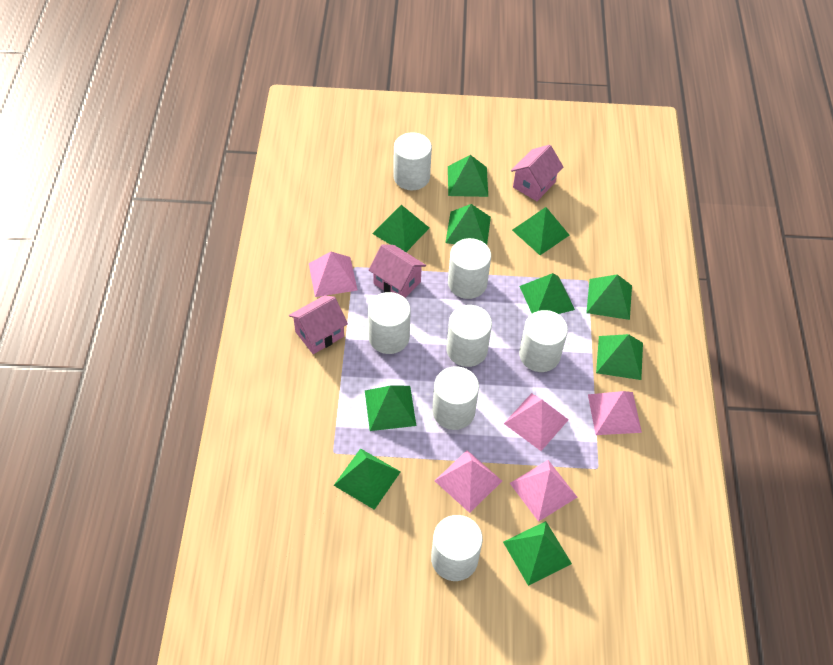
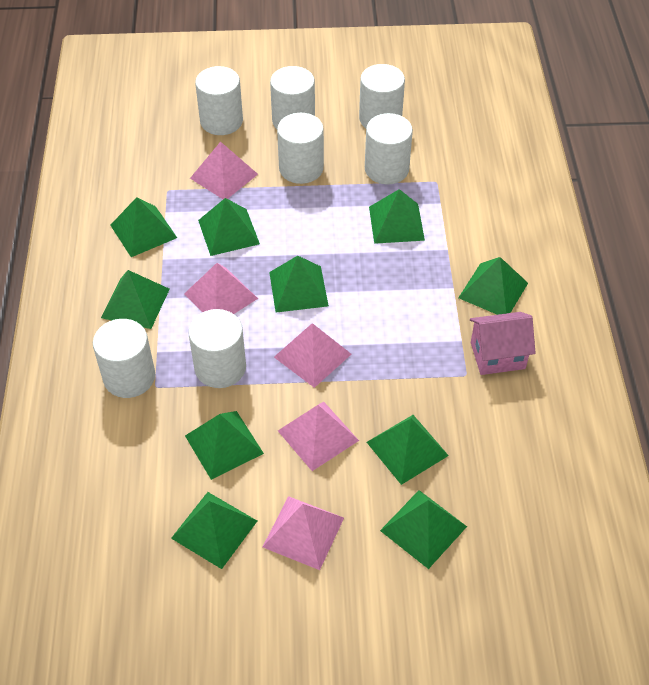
pink house: 3 -> 1

